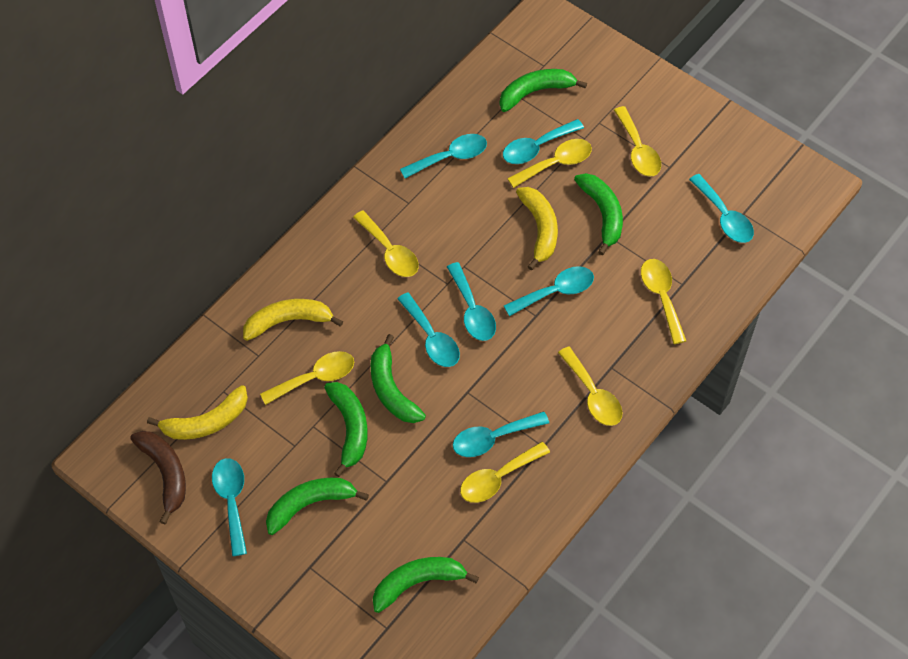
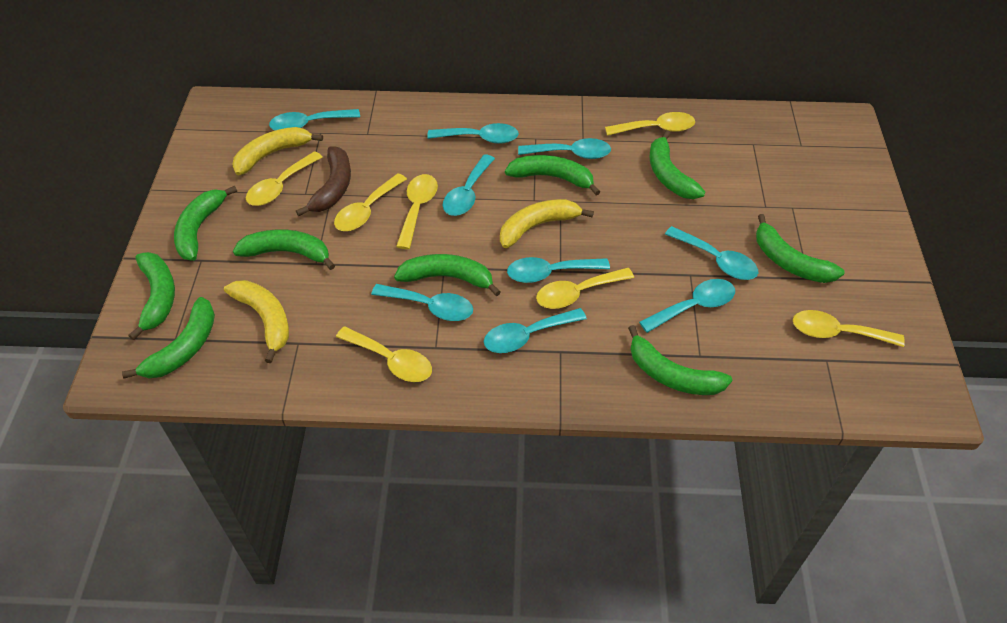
green banana: 6 -> 9
turquoise spoon: 8 -> 9

